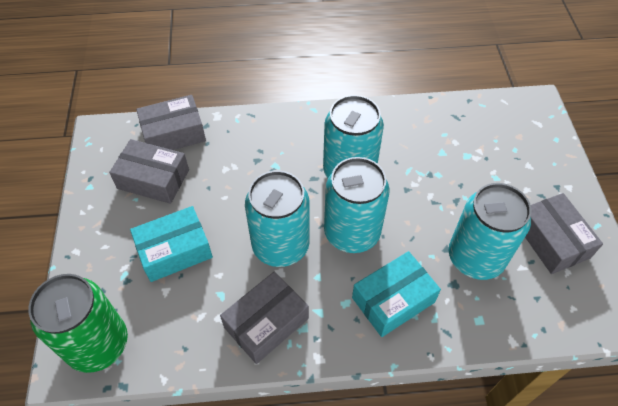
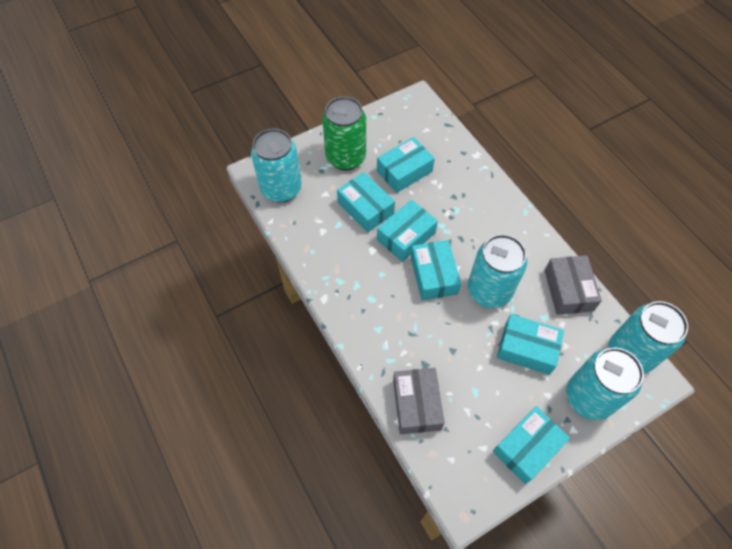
grey box: 4 -> 2
turquoise box: 2 -> 6

